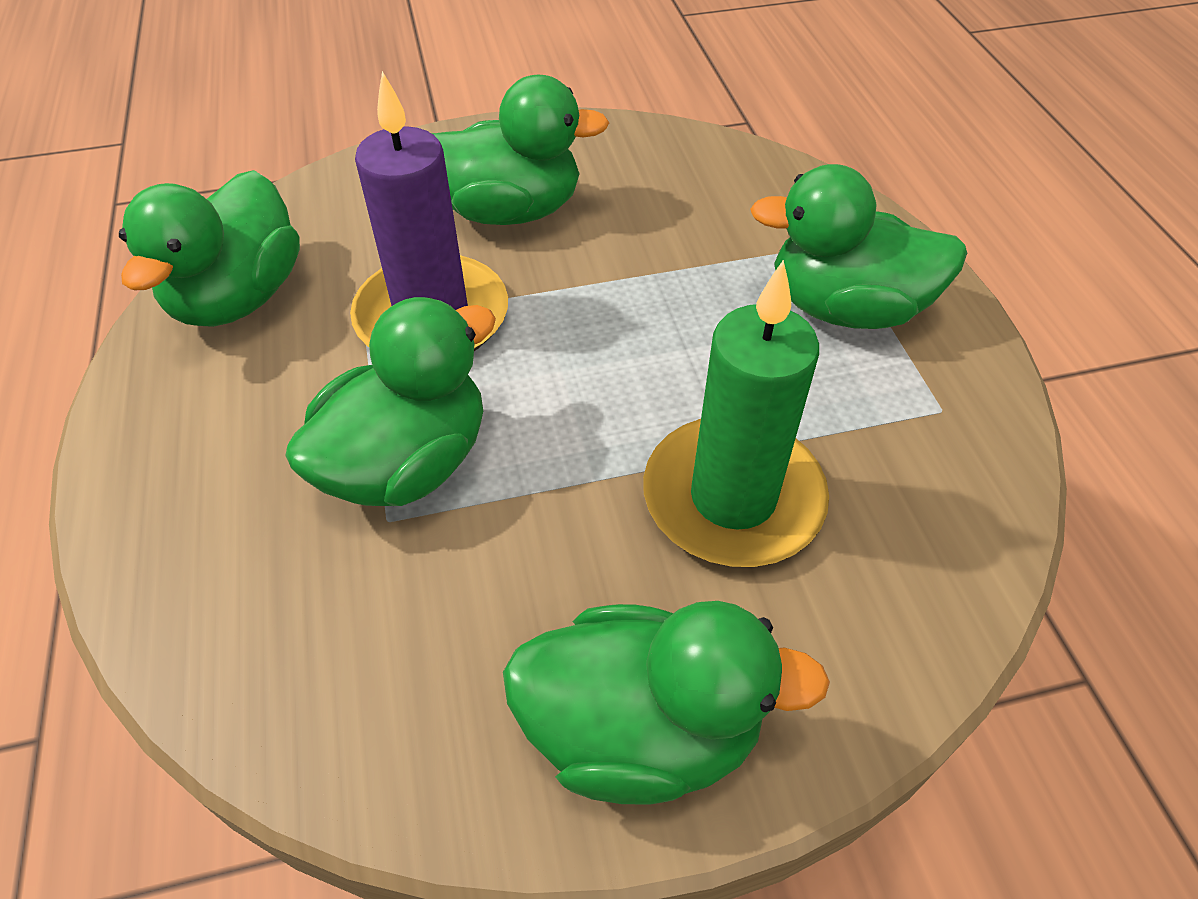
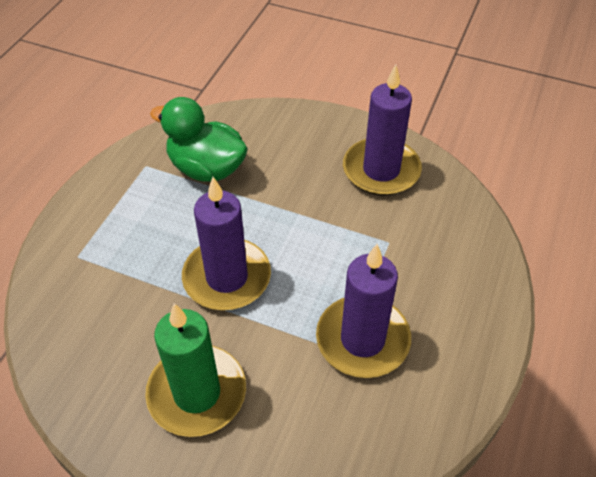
green duck: 5 -> 1
purple candle: 1 -> 3

